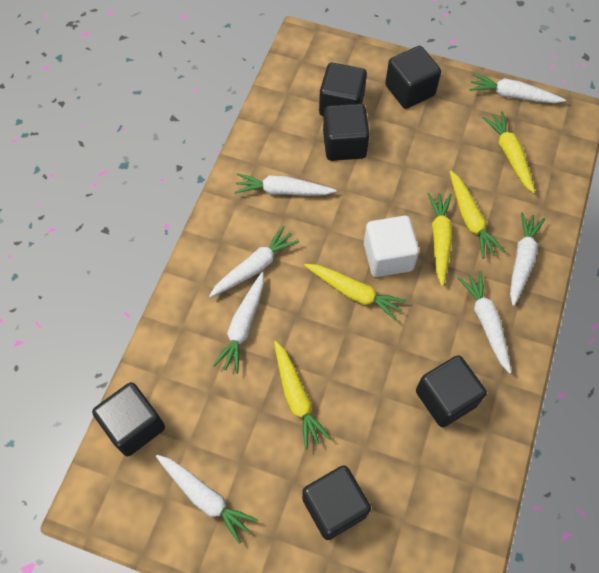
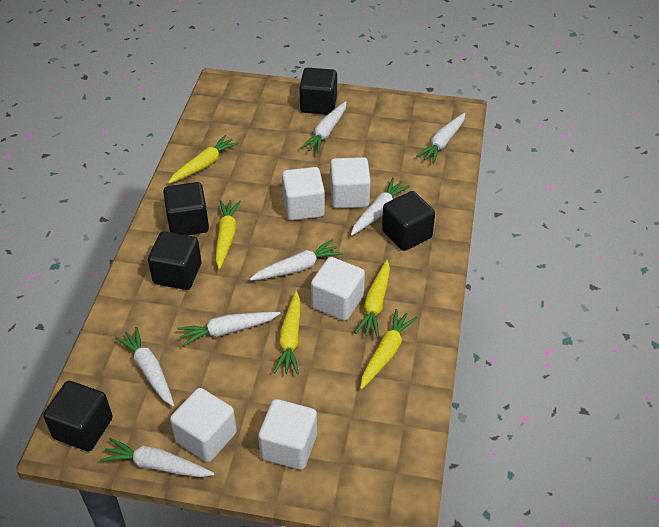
black cube: 6 -> 5
white cube: 1 -> 5

